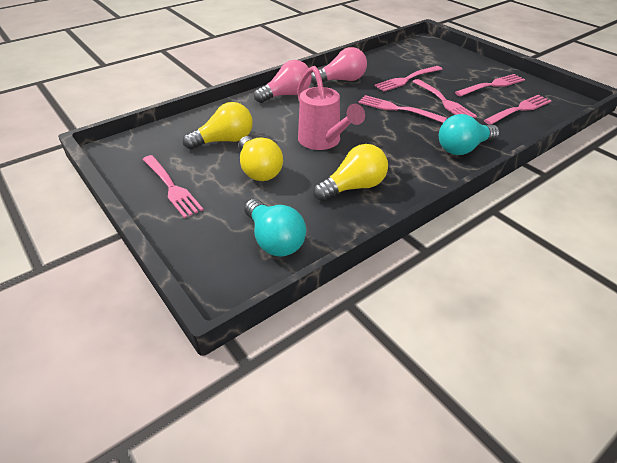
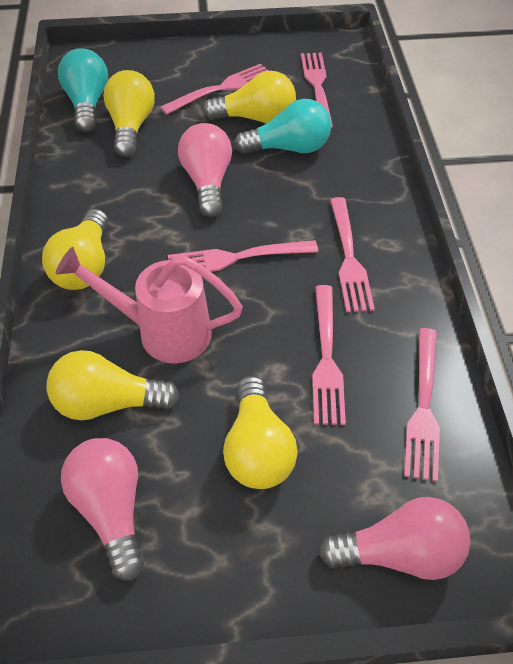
pink light bulb: 2 -> 3
yellow light bulb: 3 -> 5

